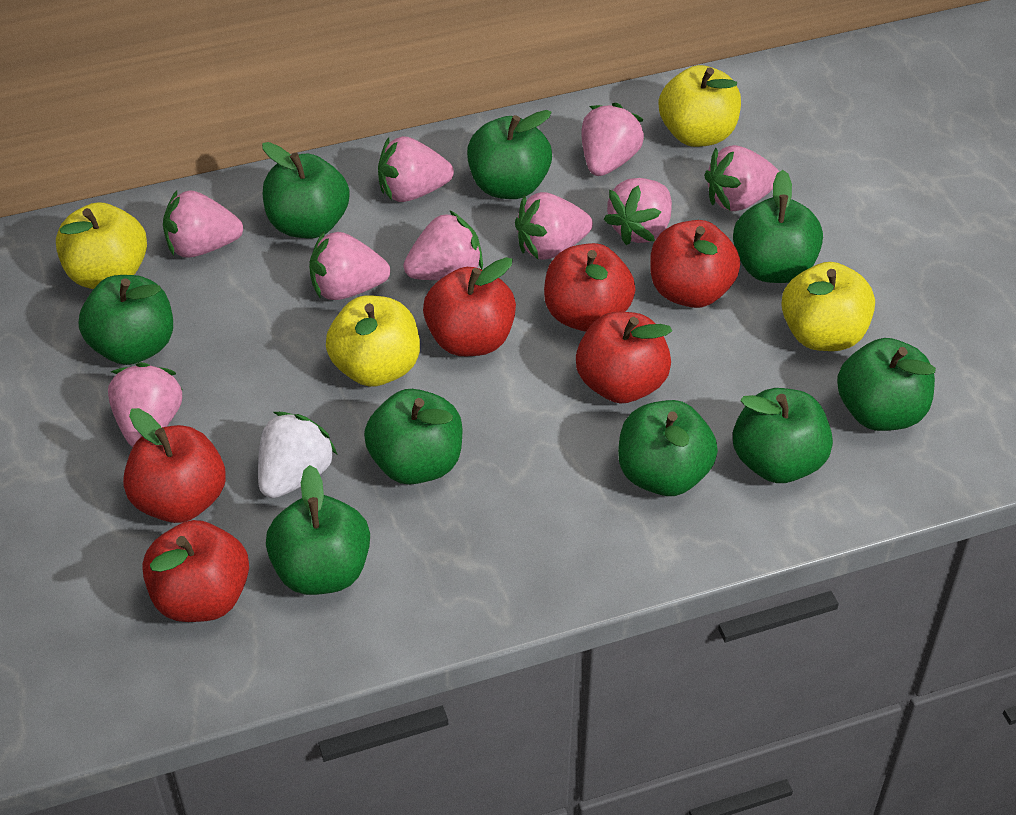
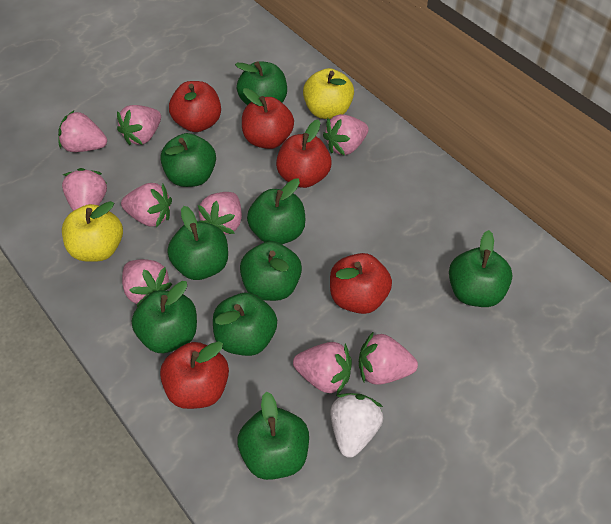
red apple: 6 -> 5
yellow apple: 4 -> 2

